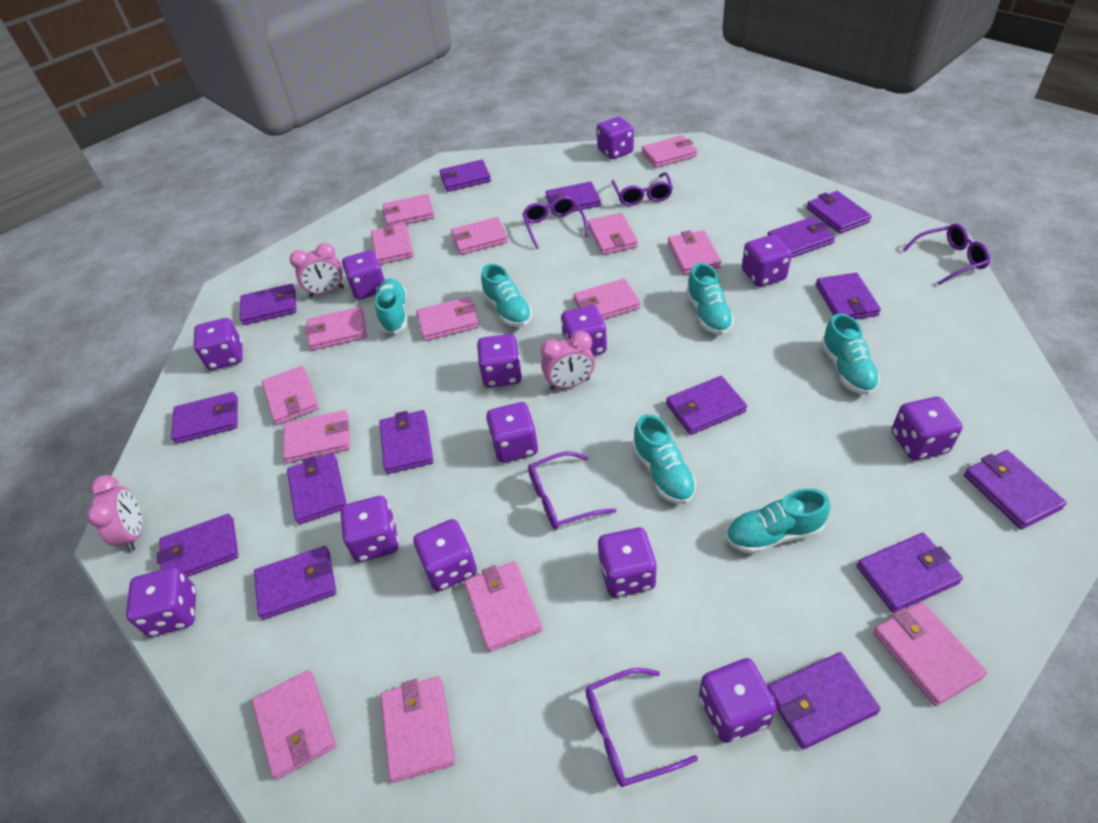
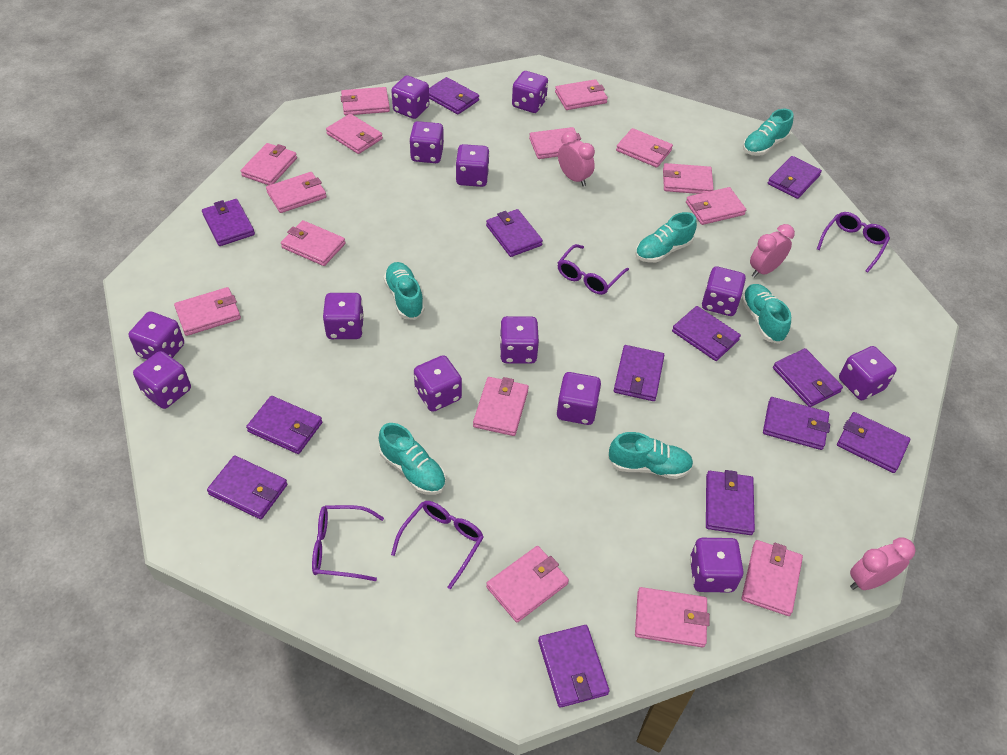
purple glasses: 5 -> 4
purple wallet: 15 -> 13

